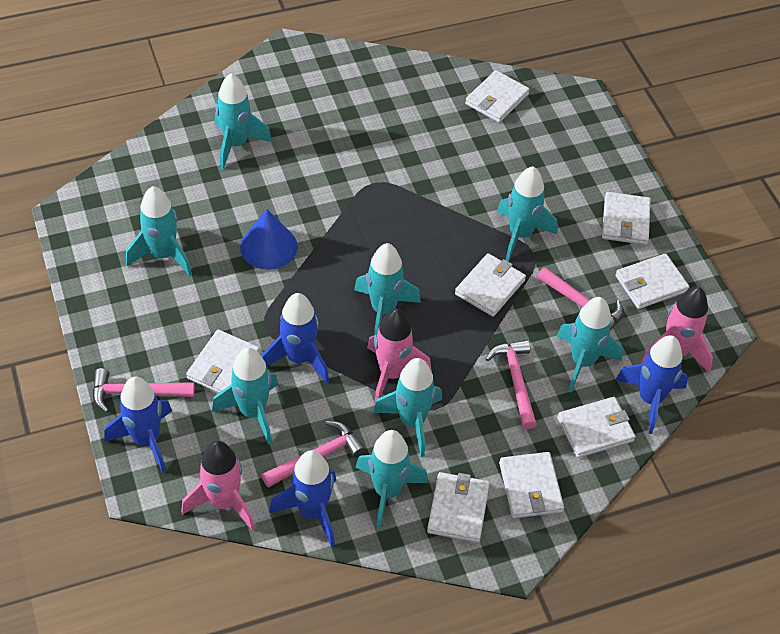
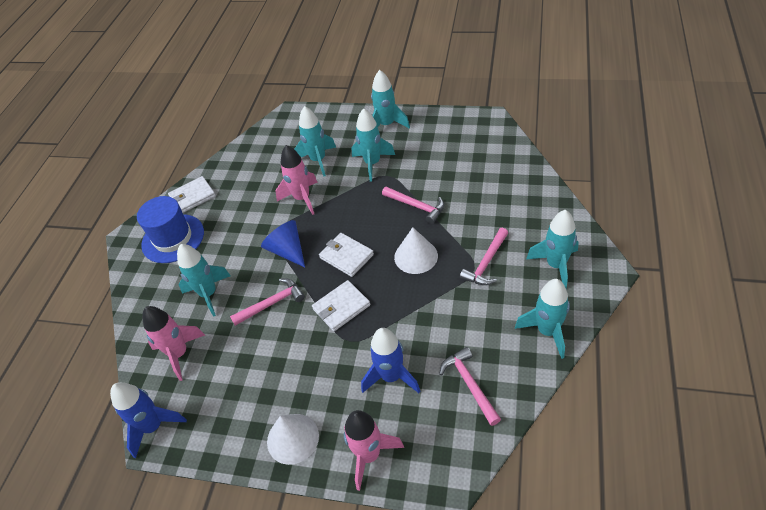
blue hat: 0 -> 1
blue rocket: 4 -> 2
turquoise rocket: 8 -> 6
white cone: 0 -> 2
white wallet: 8 -> 3

